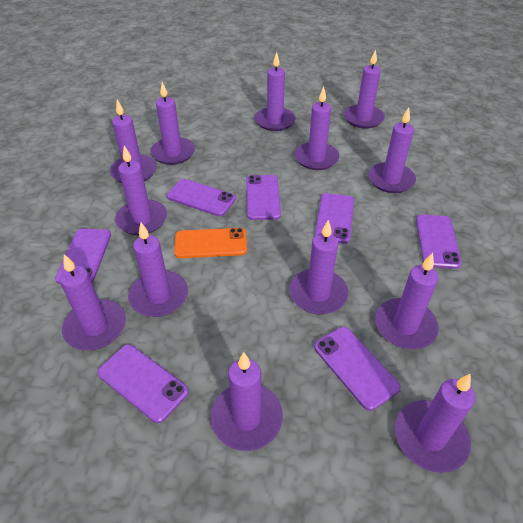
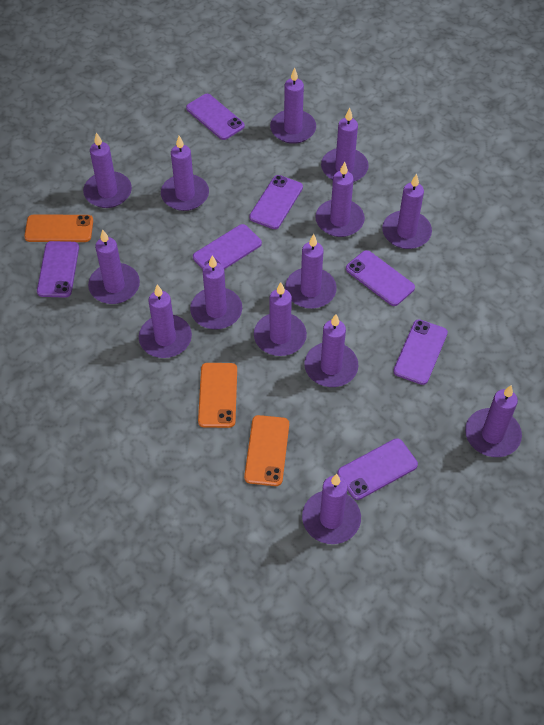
orange phone: 1 -> 3
purple candle: 13 -> 14

